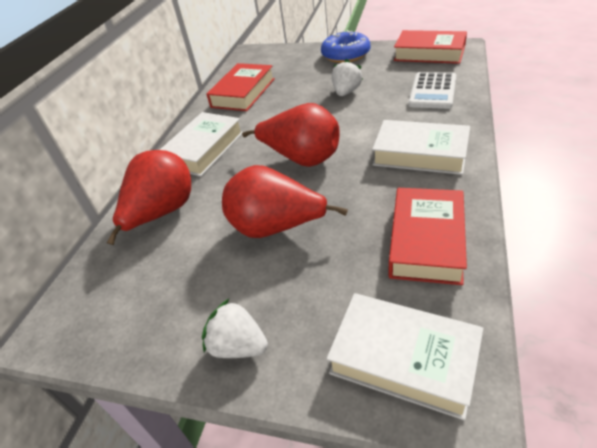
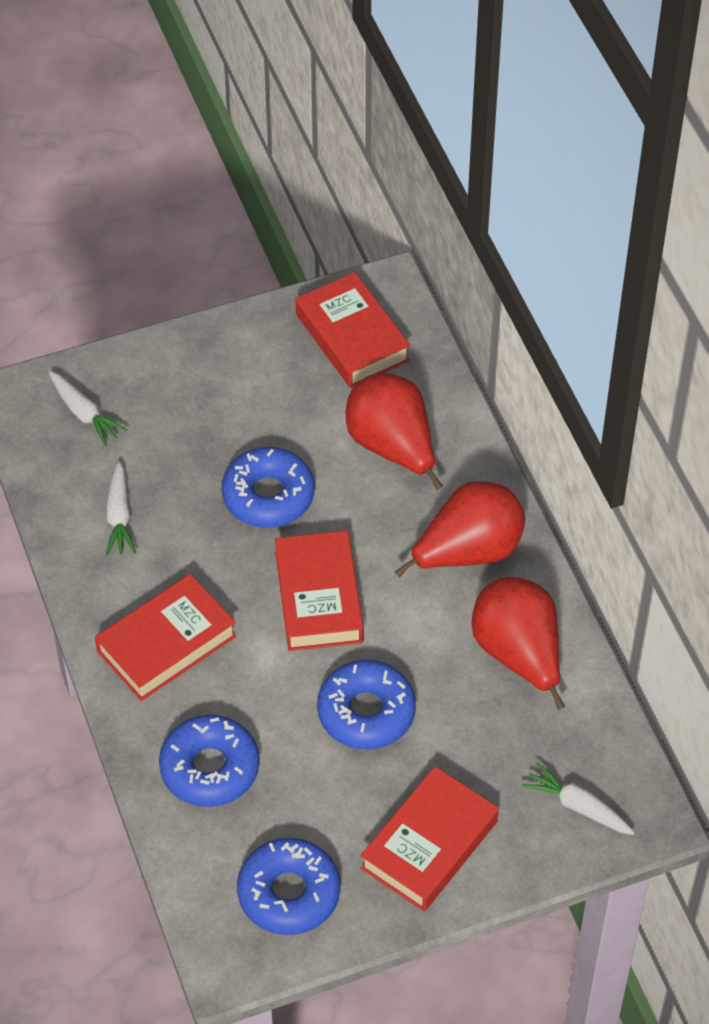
blue donut: 1 -> 4
red book: 3 -> 4
white book: 3 -> 0
white calculator: 1 -> 0
white carrot: 0 -> 3
white strawberry: 2 -> 0

